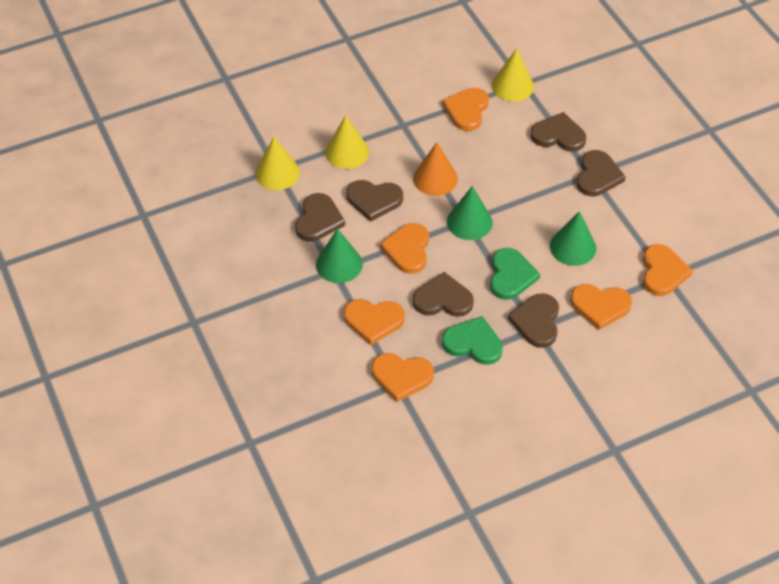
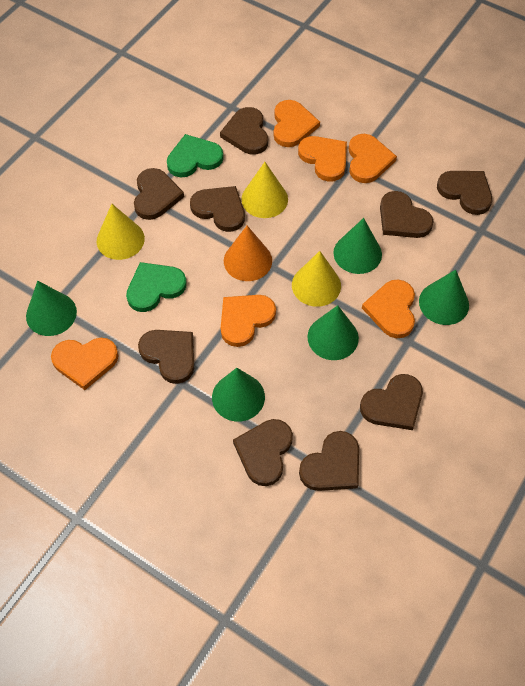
brown heart: 6 -> 9
green cone: 3 -> 5

